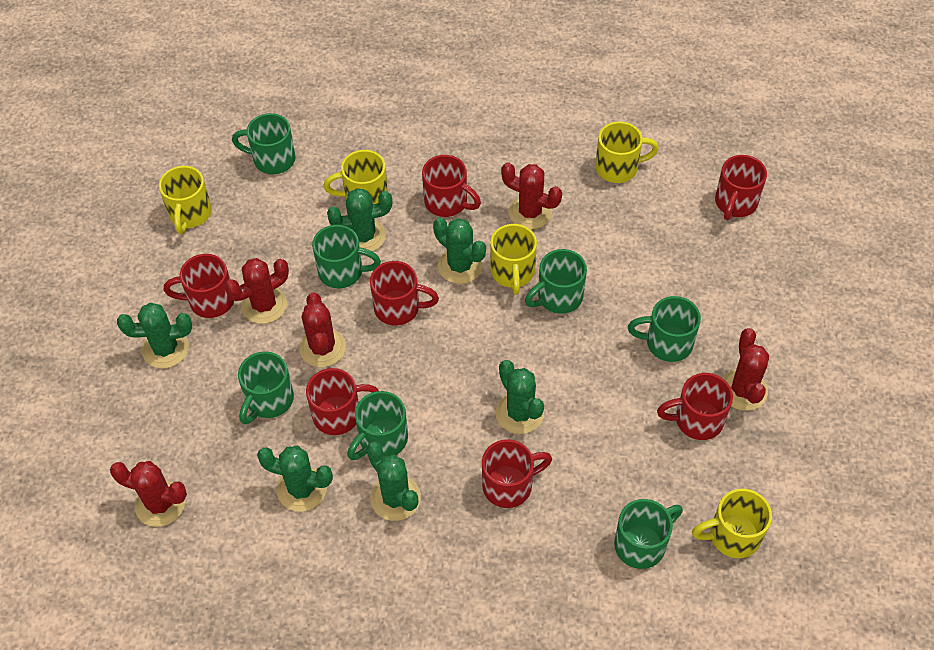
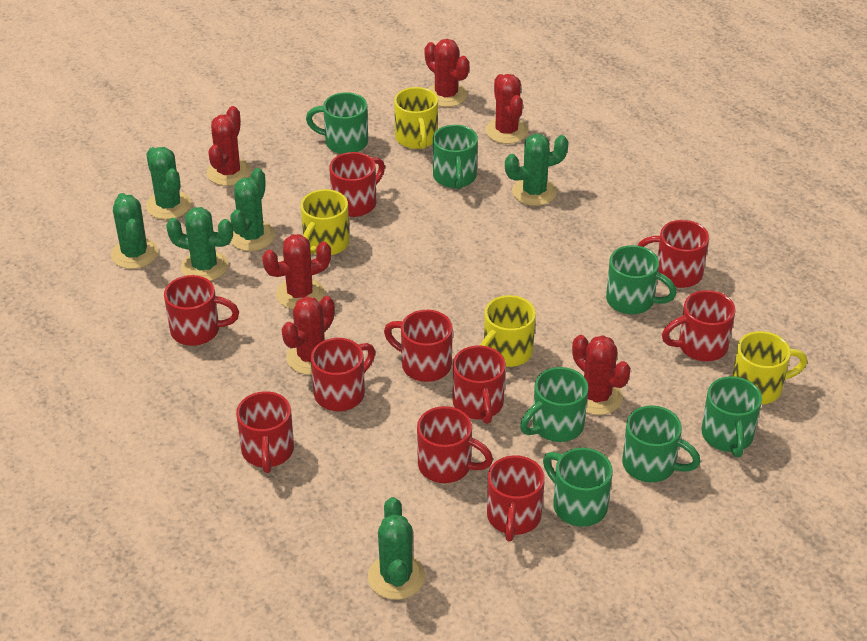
red cactus: 5 -> 6
red mug: 7 -> 10
yellow mug: 5 -> 4

